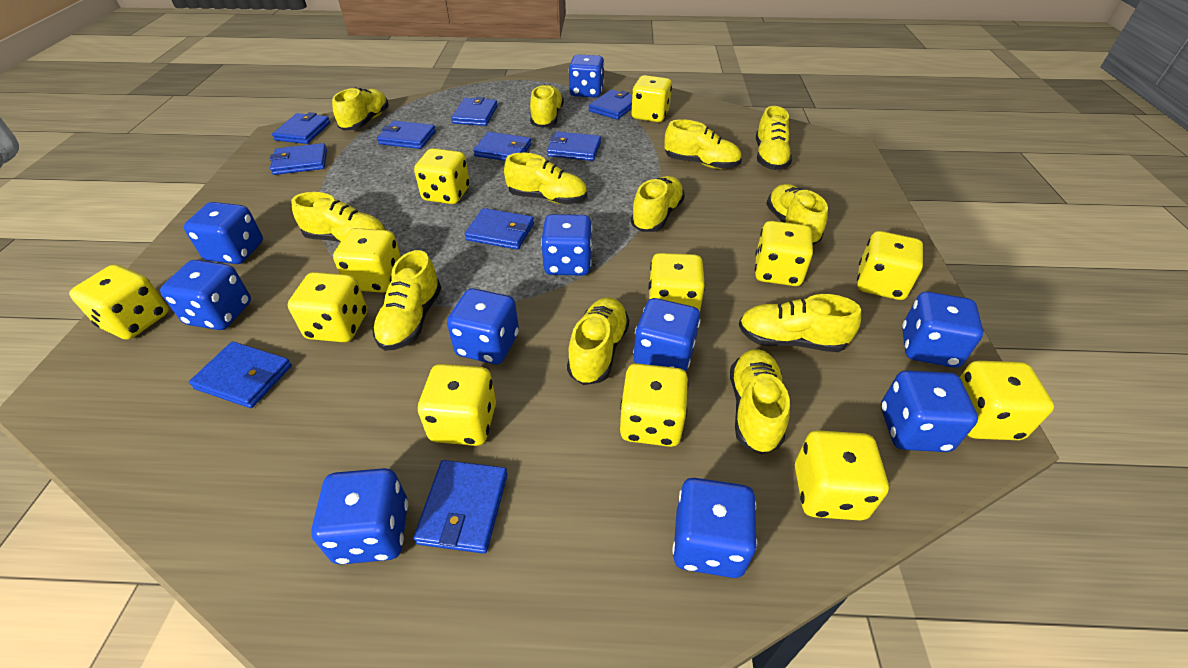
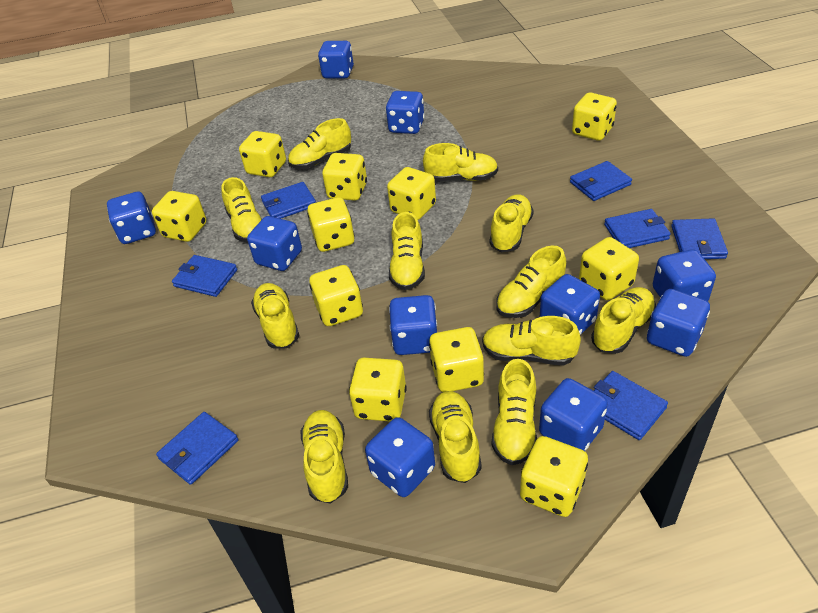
blue wallet: 10 -> 7
yellow dice: 12 -> 11

